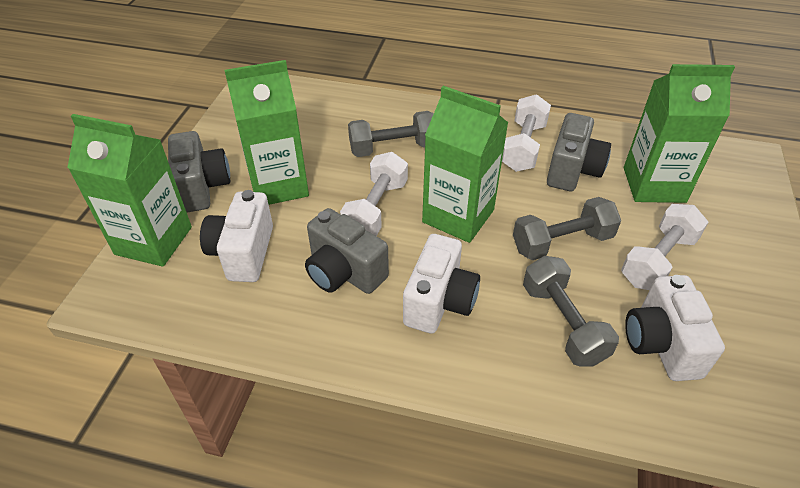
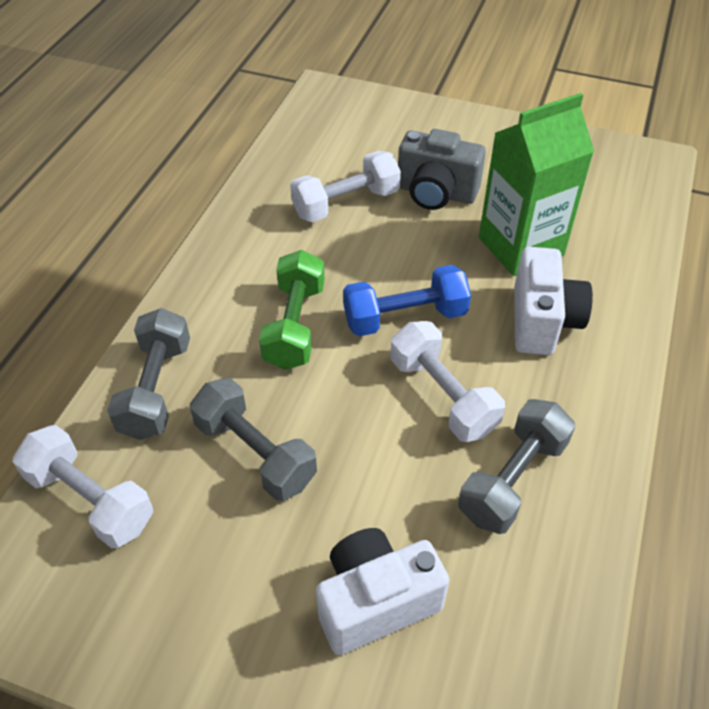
blue dumbbell: 0 -> 1
green carton: 4 -> 1
green dumbbell: 0 -> 1
grey camera: 3 -> 1
white camera: 3 -> 2

